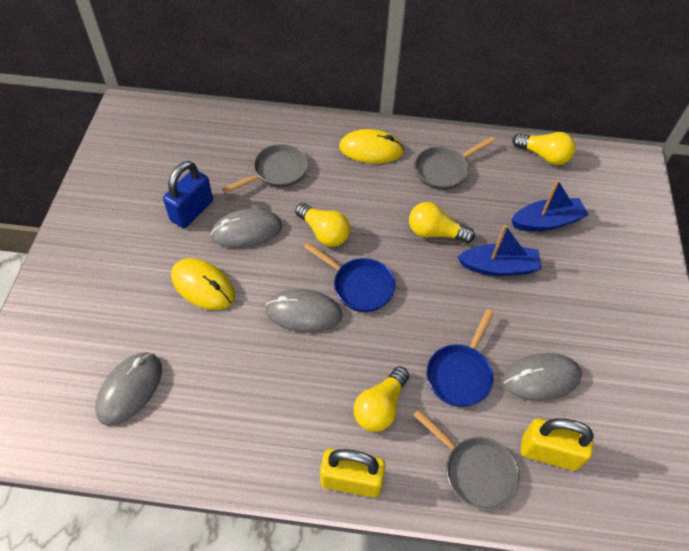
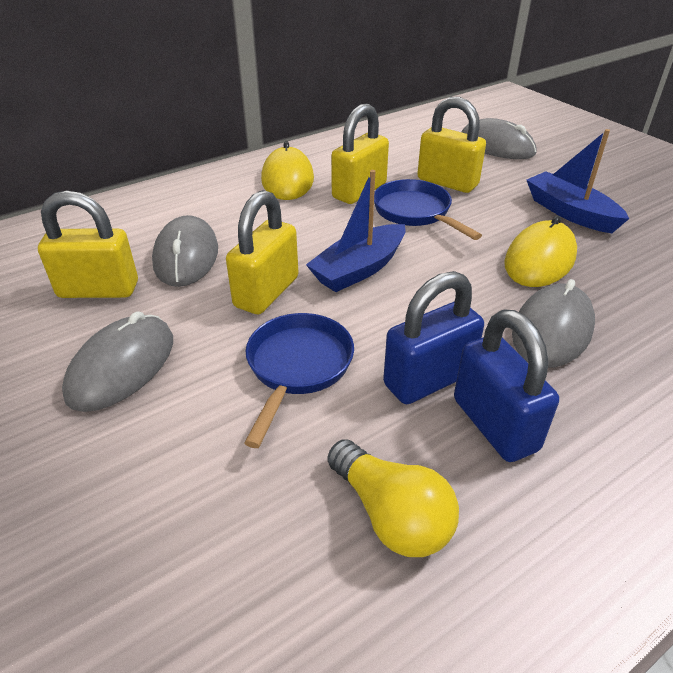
blue padlock: 1 -> 2
grey pan: 3 -> 0
yellow light bulb: 4 -> 1
yellow padlock: 2 -> 4

